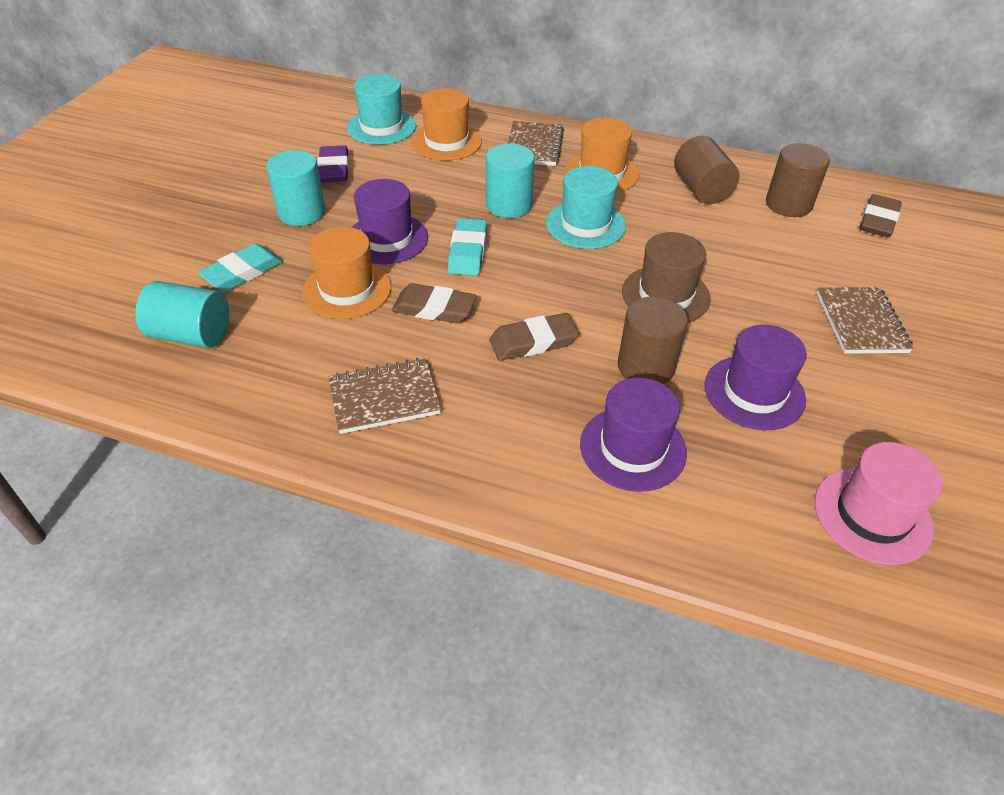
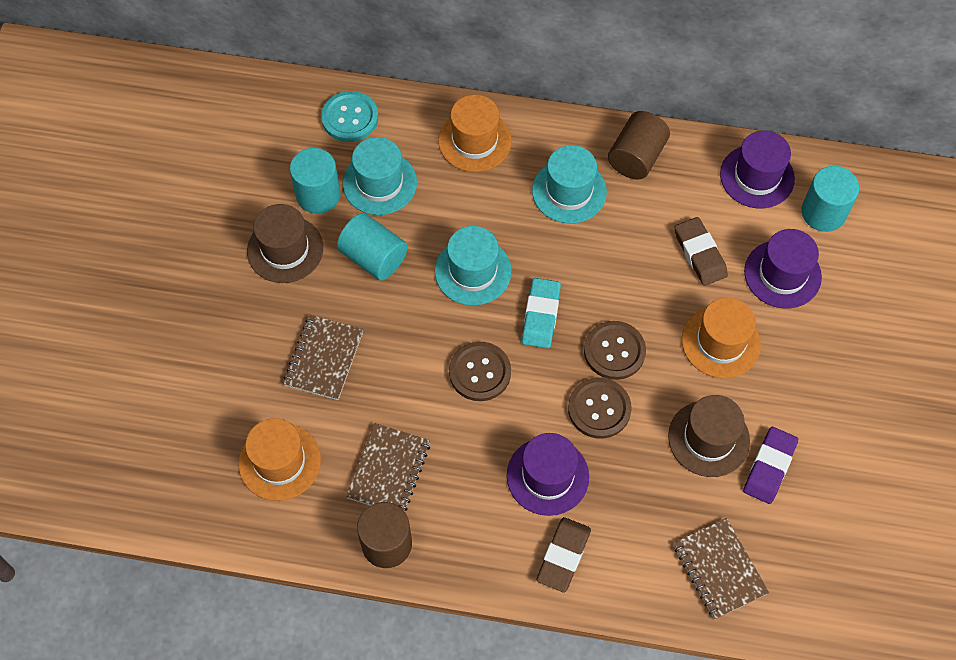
brown button: 0 -> 3
brown cylinder: 3 -> 2
brown eraser: 3 -> 2
brown hat: 1 -> 2
pink hat: 1 -> 0
turquoise button: 0 -> 1
turquoise eraser: 2 -> 1
turquoise hat: 2 -> 3

